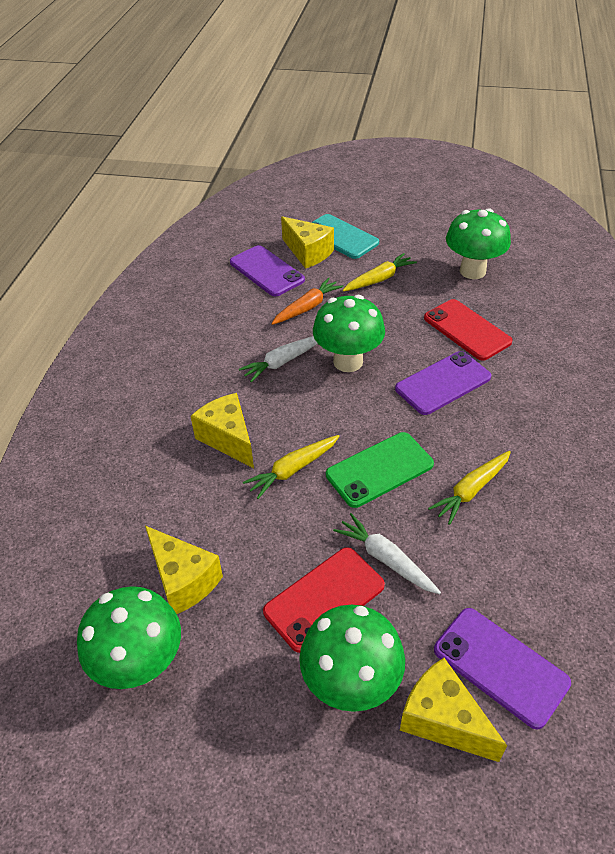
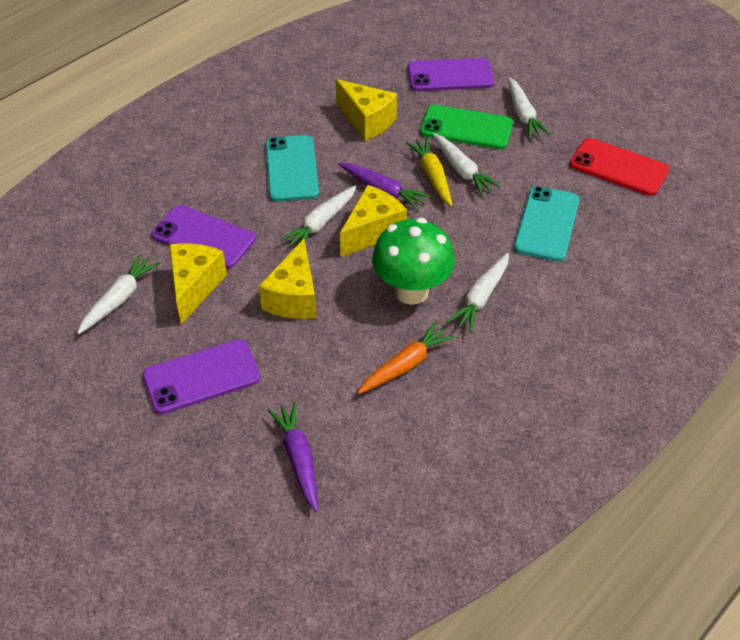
green mushroom: 4 -> 1
purple carrot: 0 -> 2
red phone: 2 -> 1
turquoise phone: 1 -> 2
white carrot: 2 -> 5
yellow carrot: 3 -> 1

